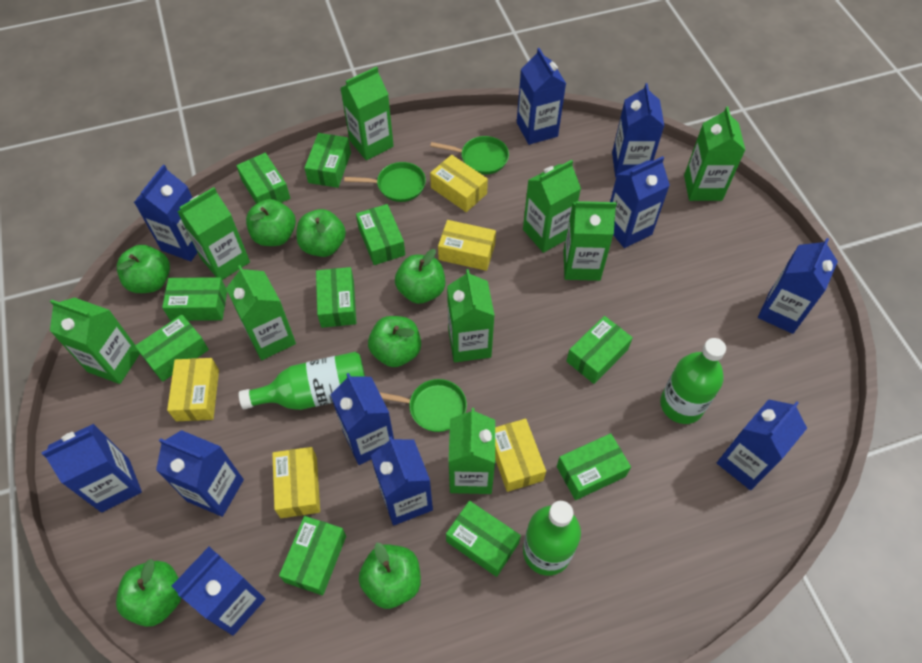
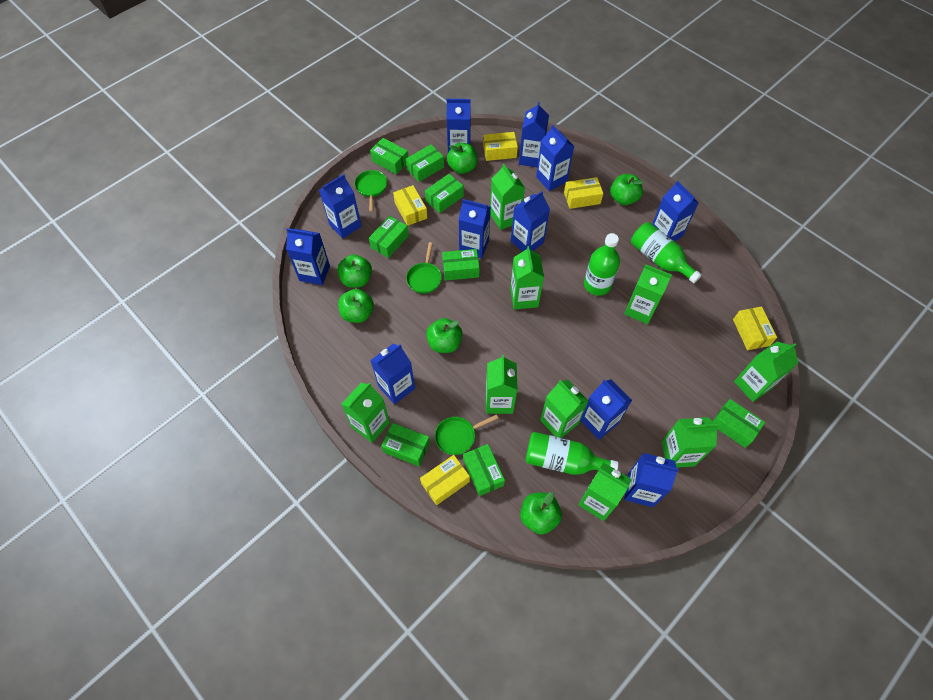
green apple: 7 -> 6
green box: 10 -> 8

